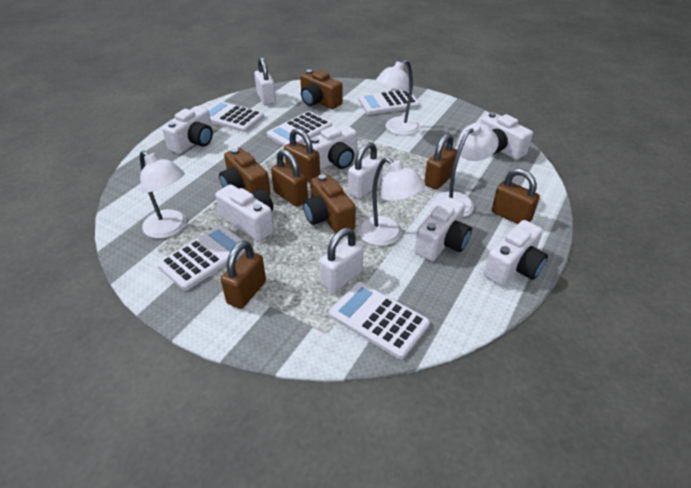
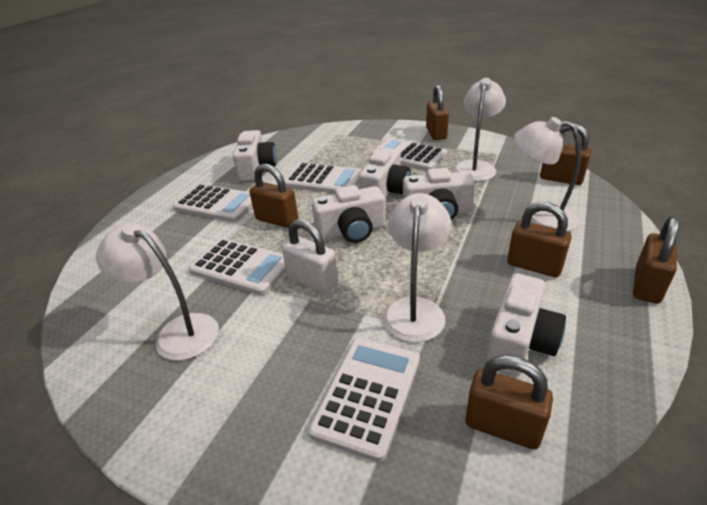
brown camera: 3 -> 0
brown padlock: 5 -> 6
white camera: 6 -> 5
white padlock: 3 -> 1

